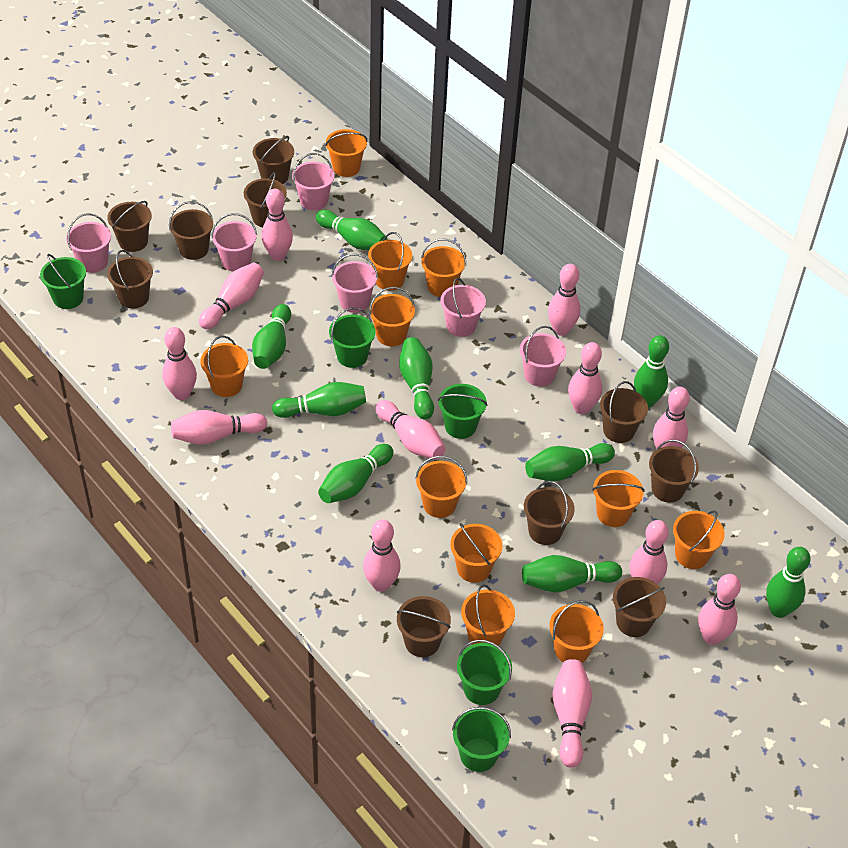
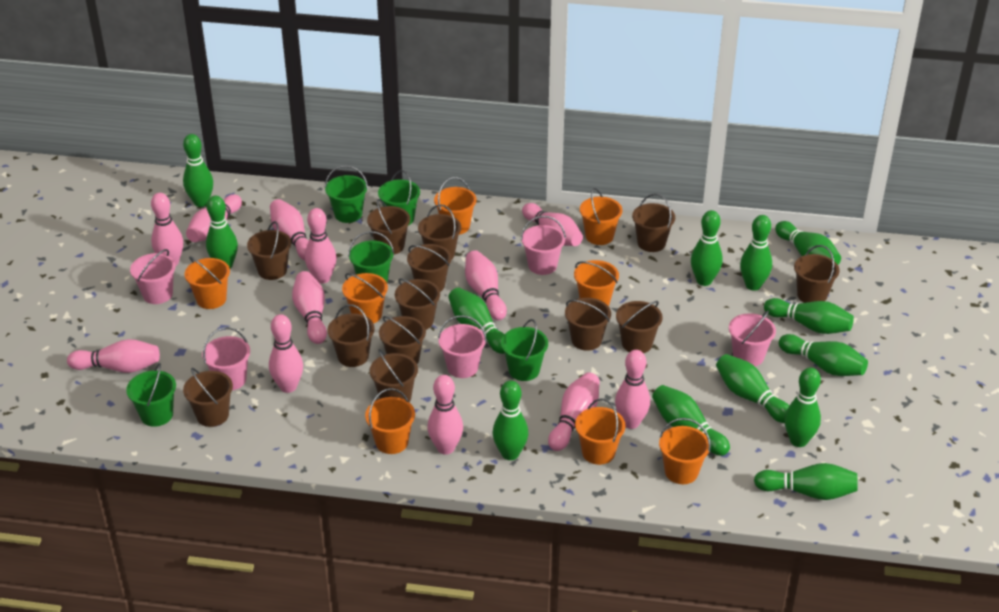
brown bucket: 10 -> 13
green bowling pin: 9 -> 13
orange bucket: 11 -> 8
pink bucket: 6 -> 5

